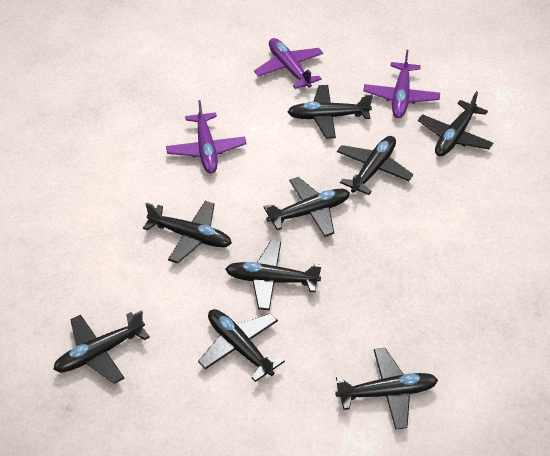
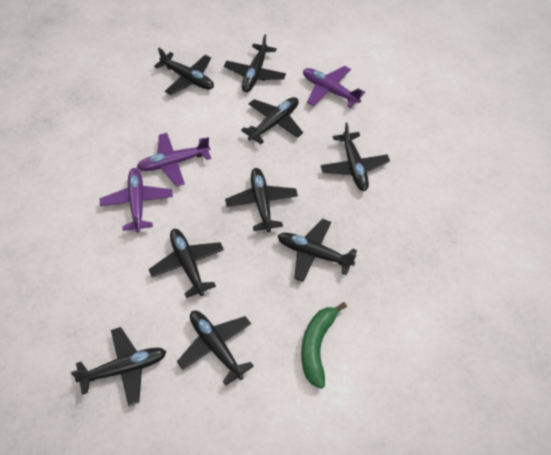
green banana: 0 -> 1

